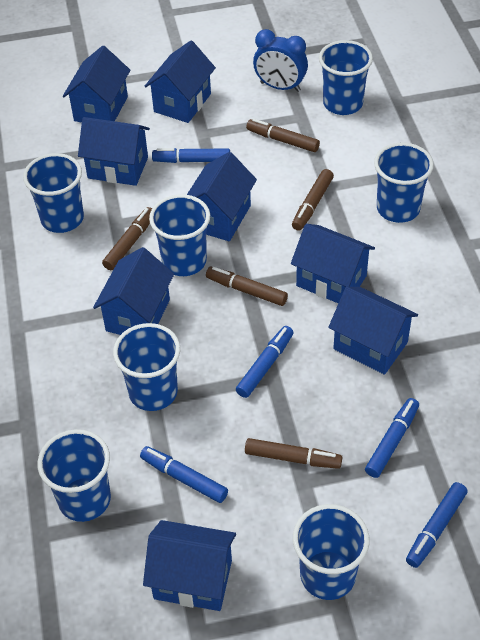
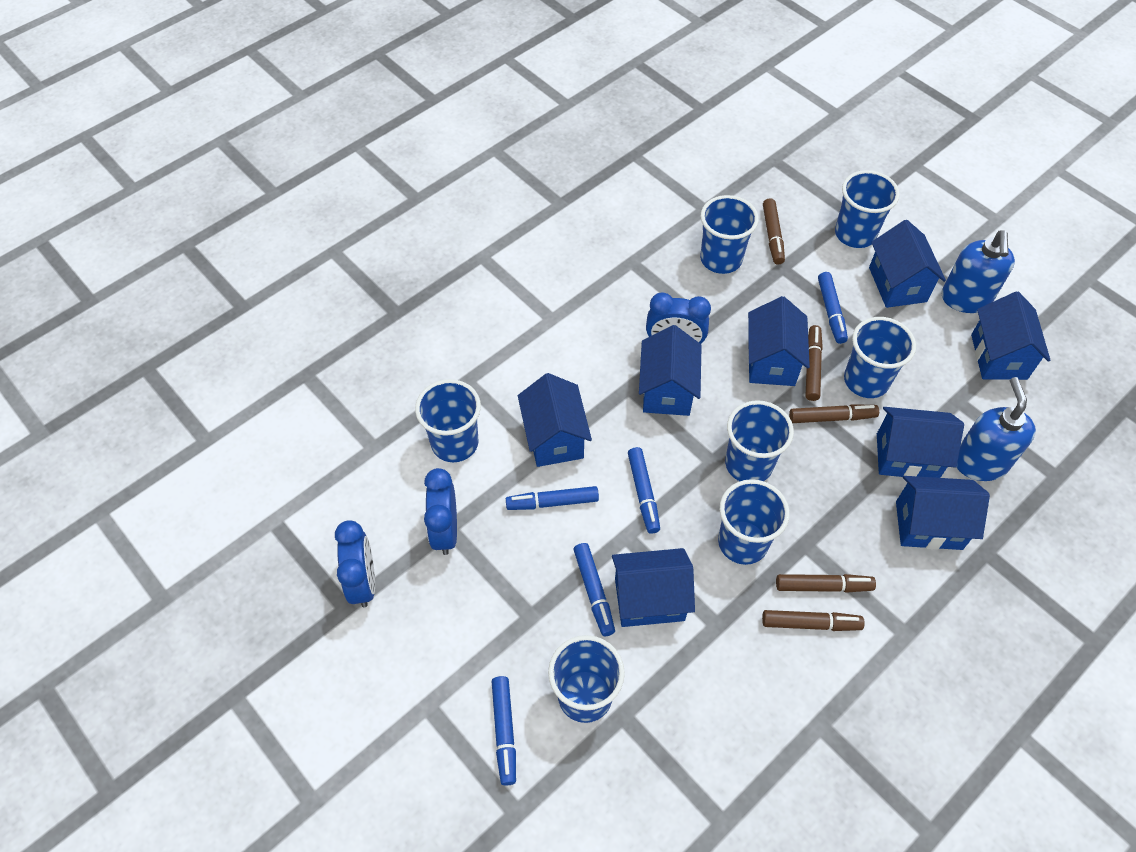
blue clock: 1 -> 3
blue soap dispenser: 0 -> 2

